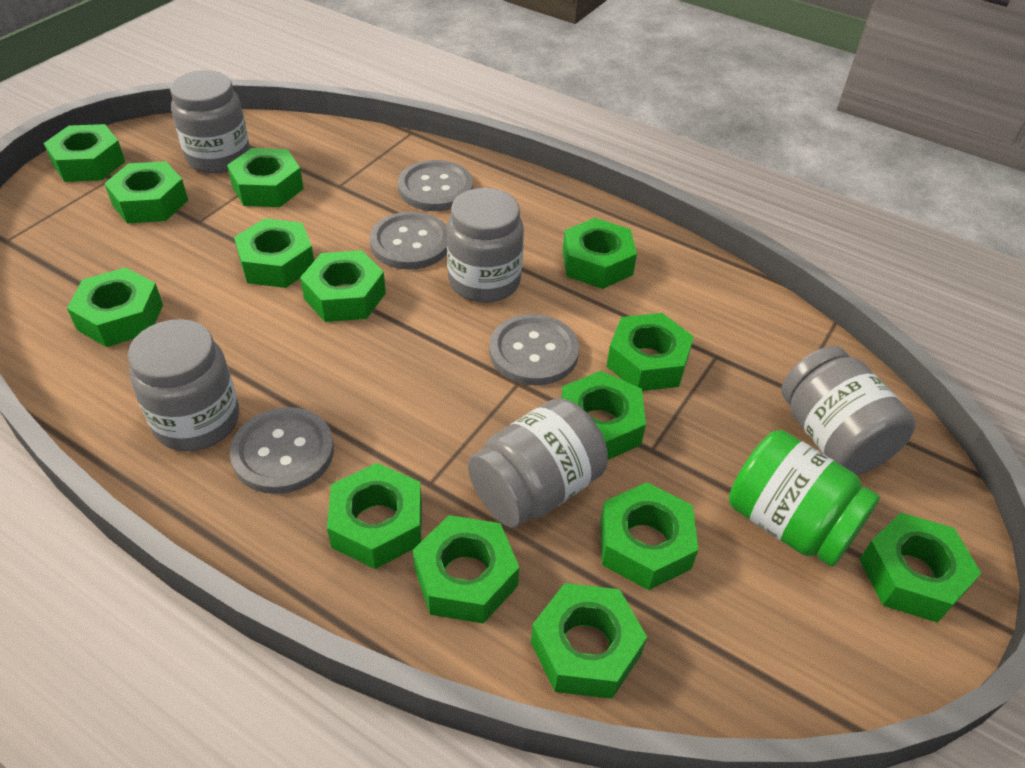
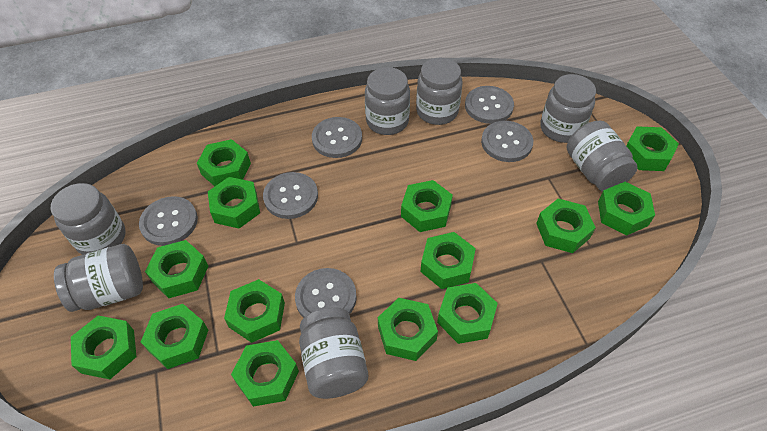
green jar: 1 -> 0
grey button: 4 -> 6
grey jar: 5 -> 7

